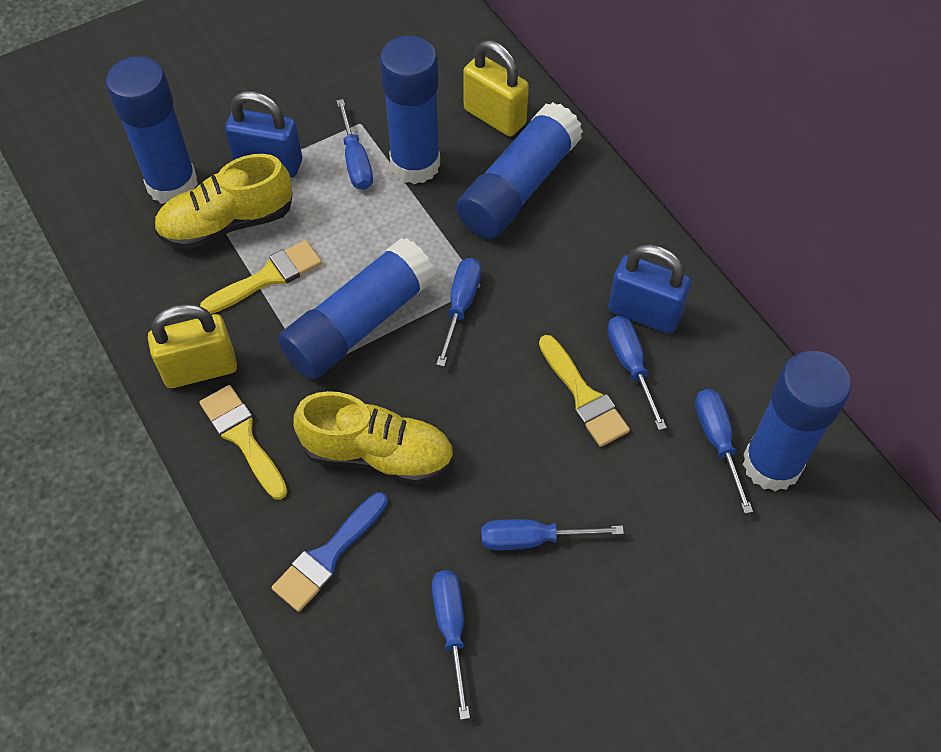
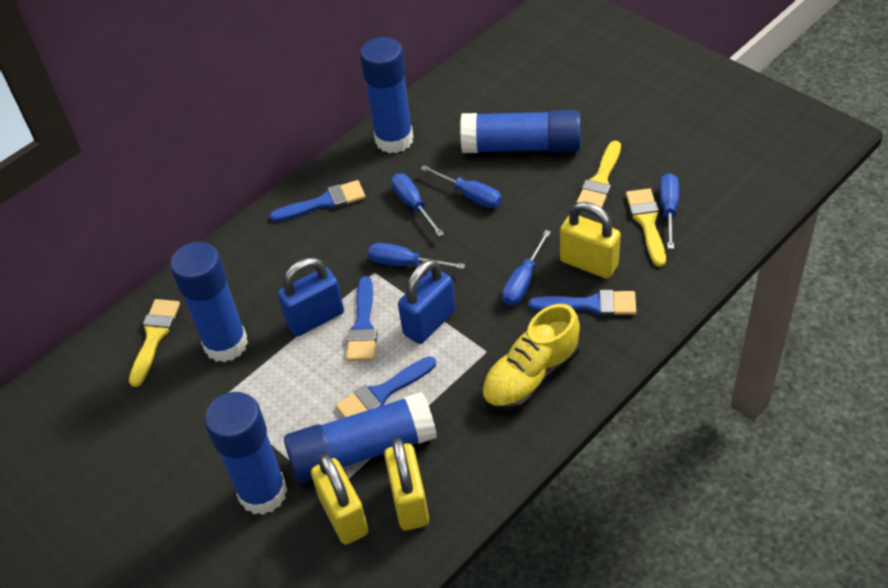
blue brush: 1 -> 4
blue screwdriver: 6 -> 5
yellow padlock: 2 -> 3
yellow shoe: 2 -> 1

